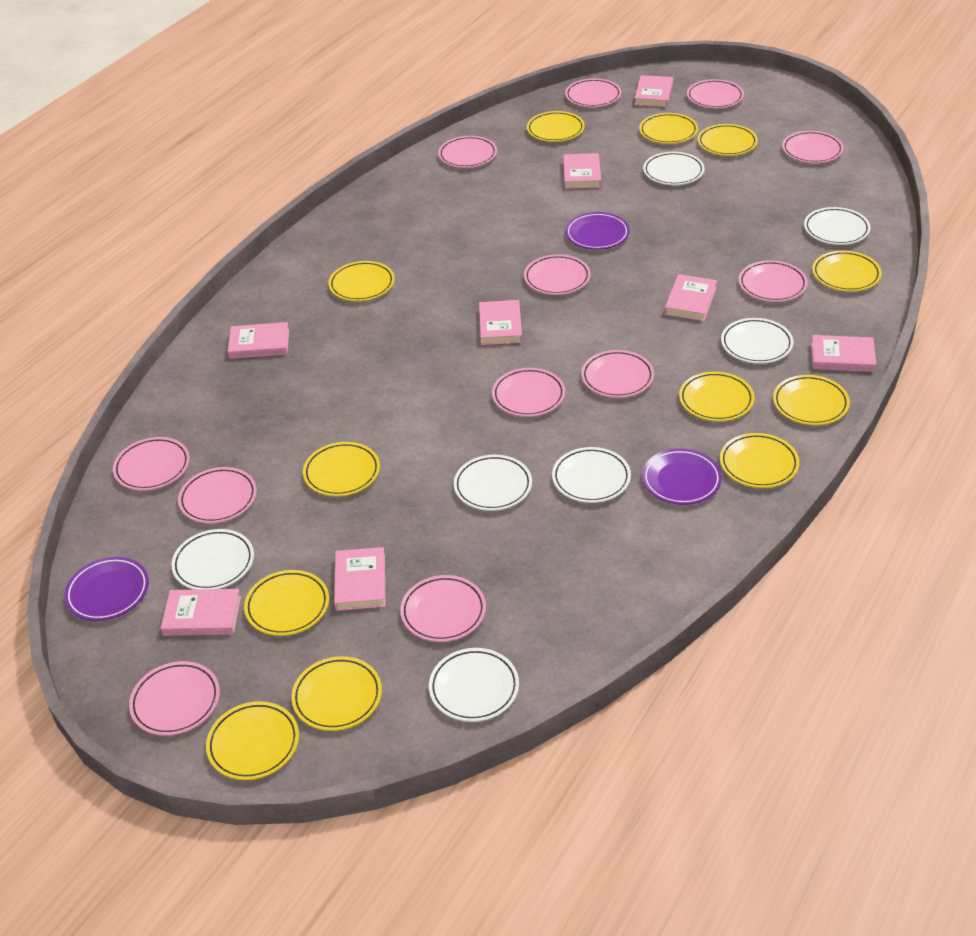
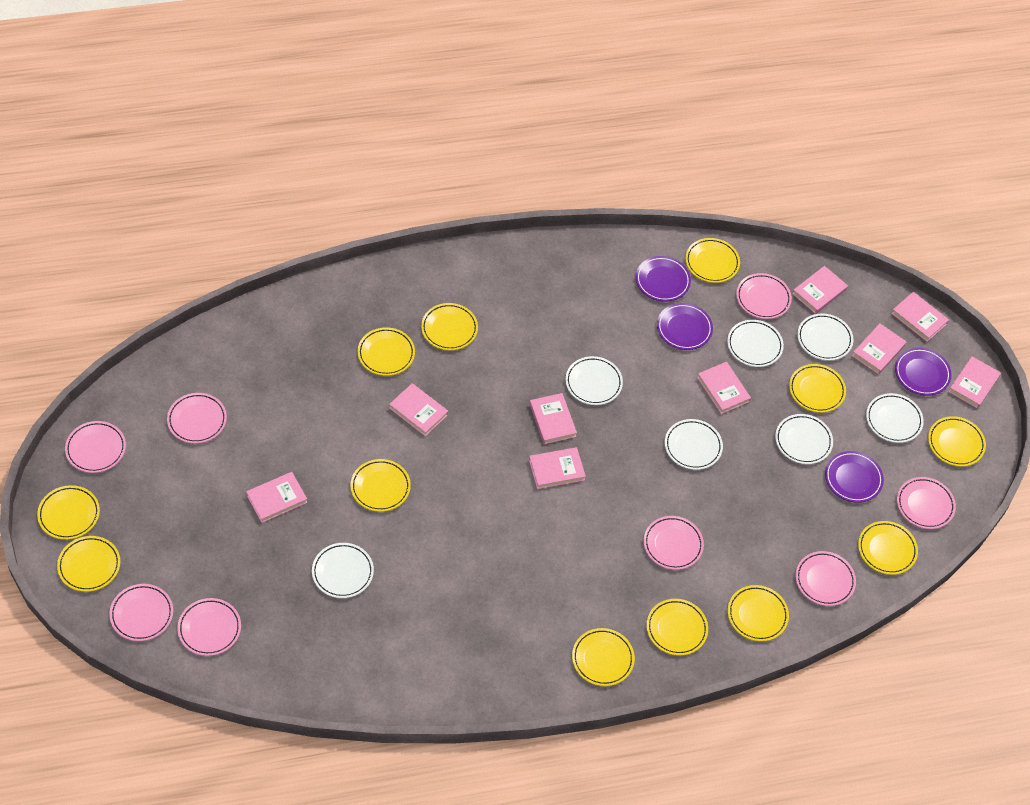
pink book: 8 -> 9
pink plate: 12 -> 8
purple plate: 3 -> 4

